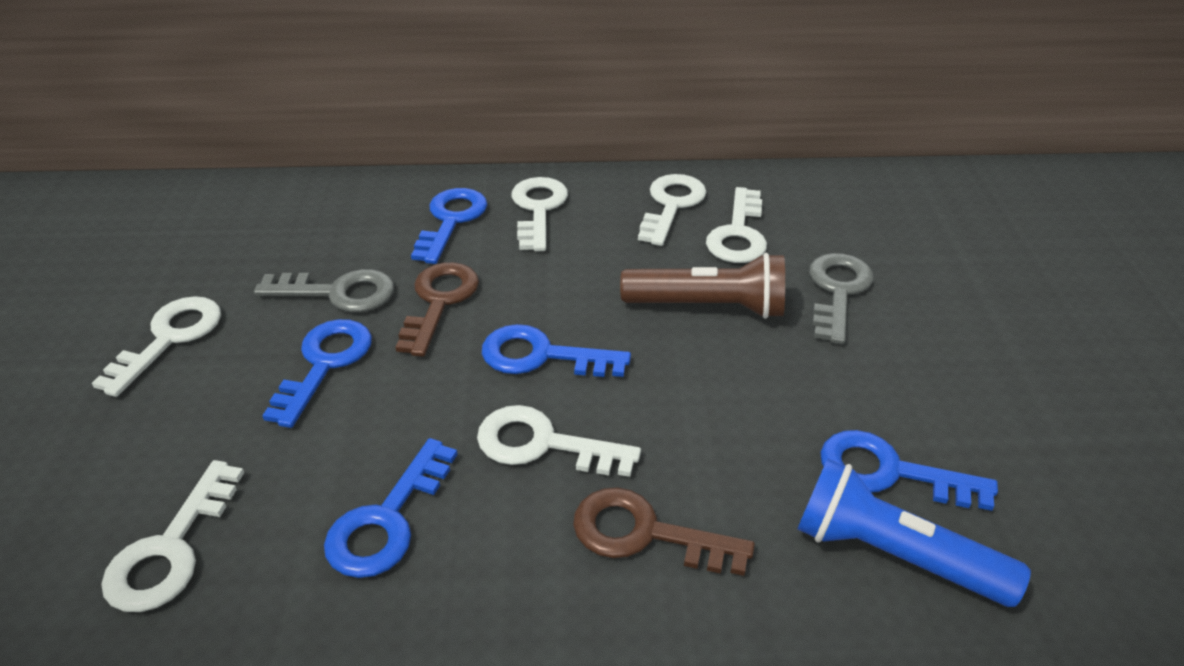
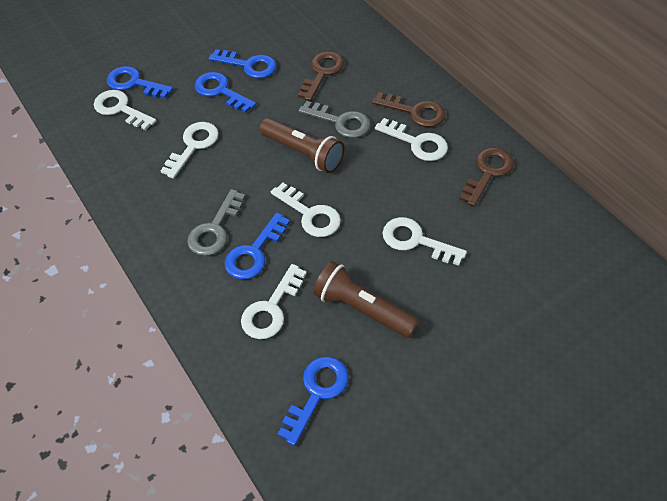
blue flashlight: 1 -> 0
brown flashlight: 1 -> 2
brown key: 2 -> 3

